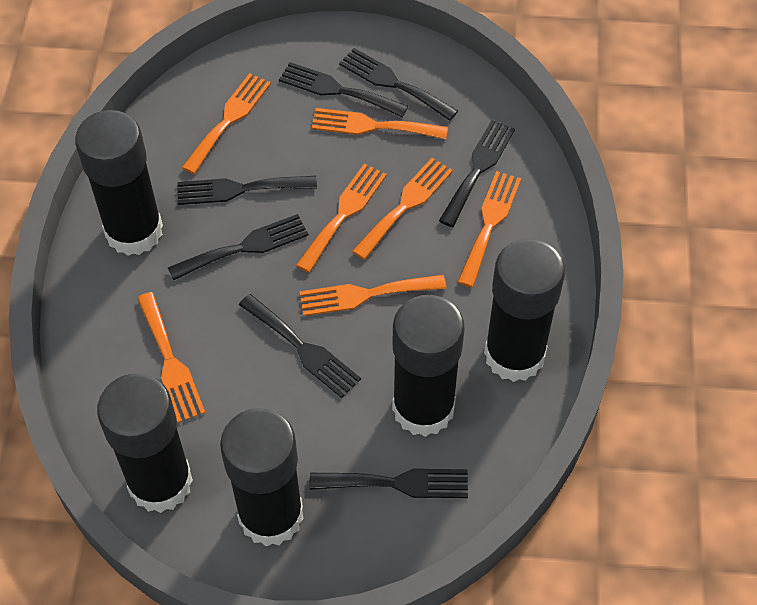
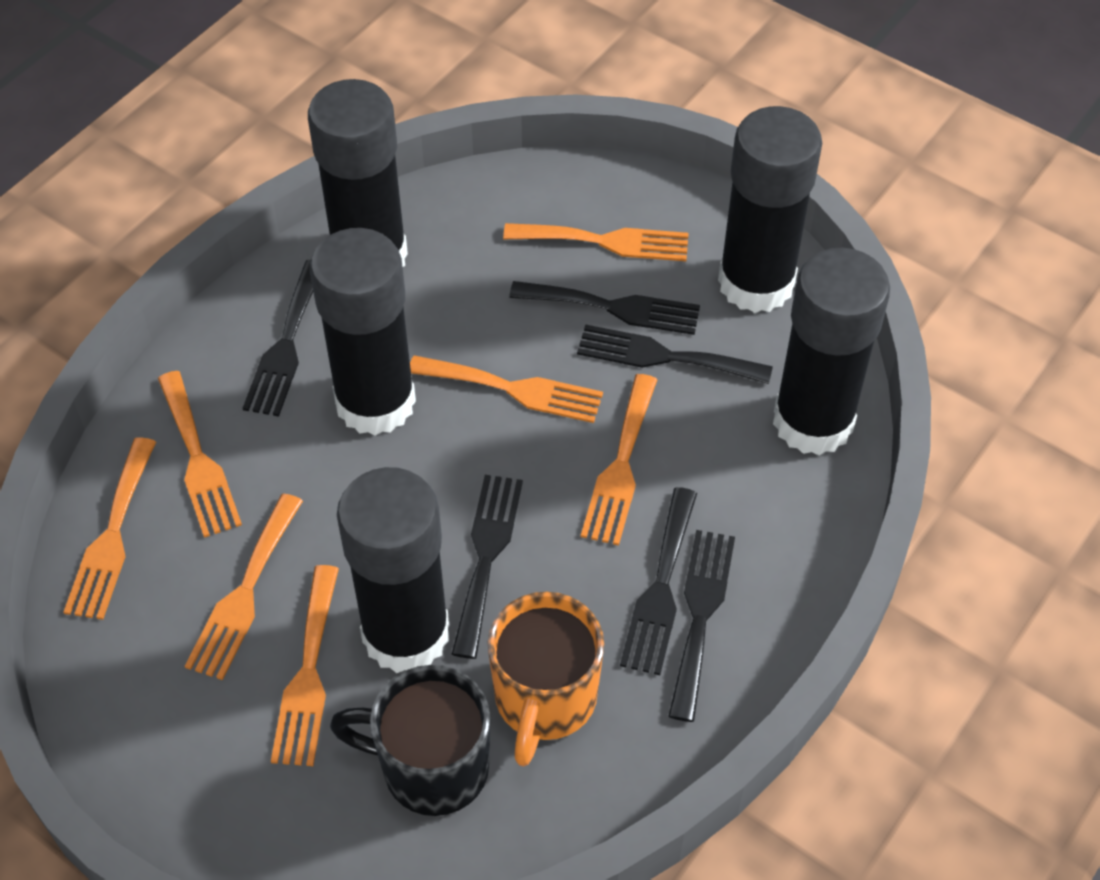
black fork: 7 -> 6
black mug: 0 -> 1
orange mug: 0 -> 1

